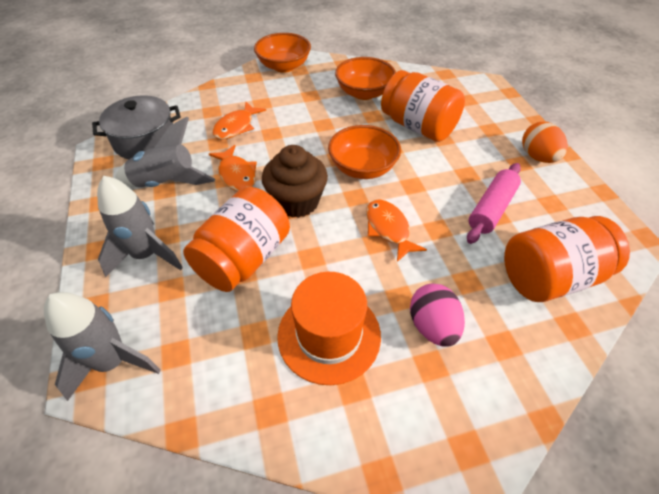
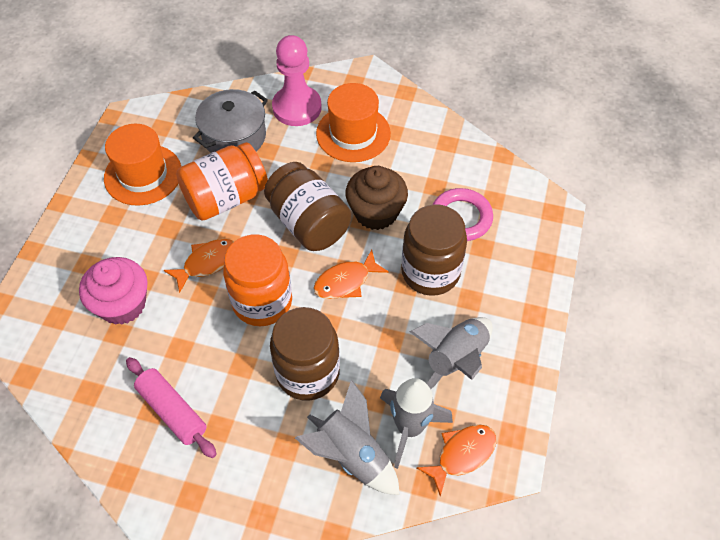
brown jar: 0 -> 3
orange bowl: 3 -> 0
orange egg: 1 -> 0
orange hat: 1 -> 2
orange jar: 3 -> 2
pink cupcake: 0 -> 1
pink egg: 1 -> 0
pink pawn: 0 -> 1
pink ring: 0 -> 1

